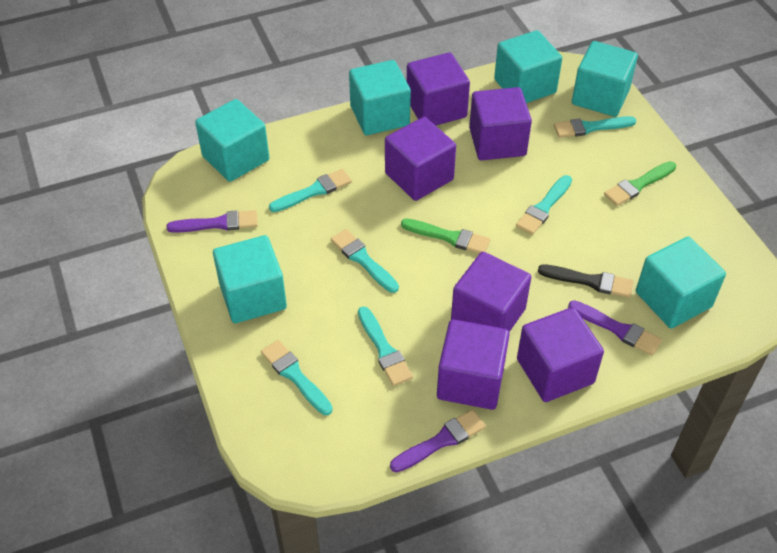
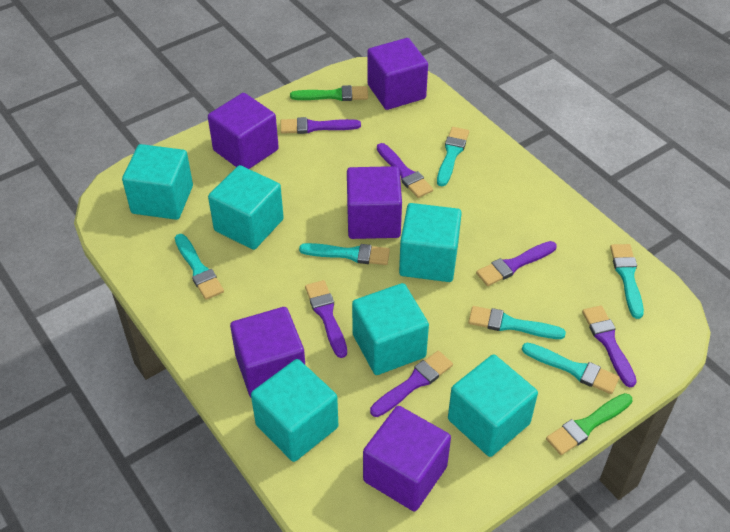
black brush: 1 -> 0
purple brush: 3 -> 6
purple cube: 6 -> 5

